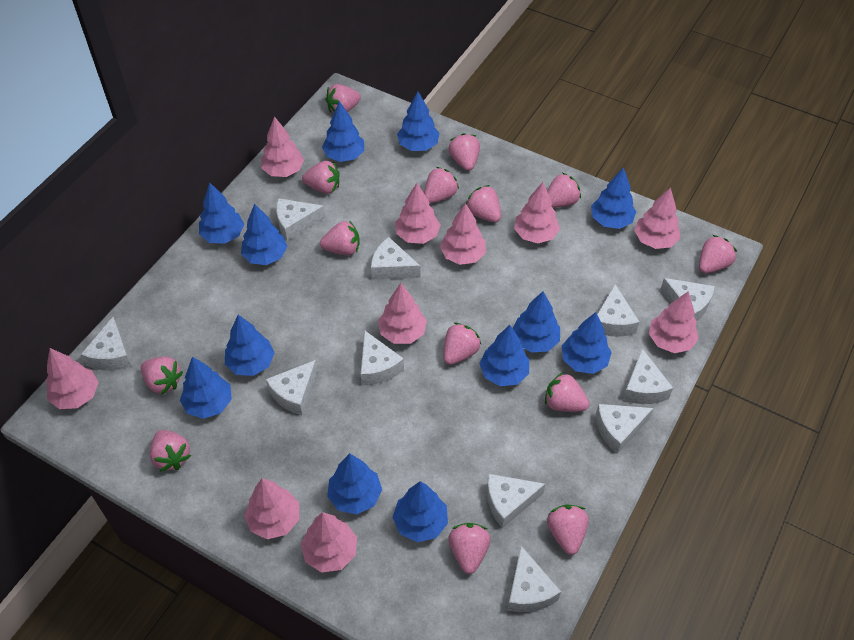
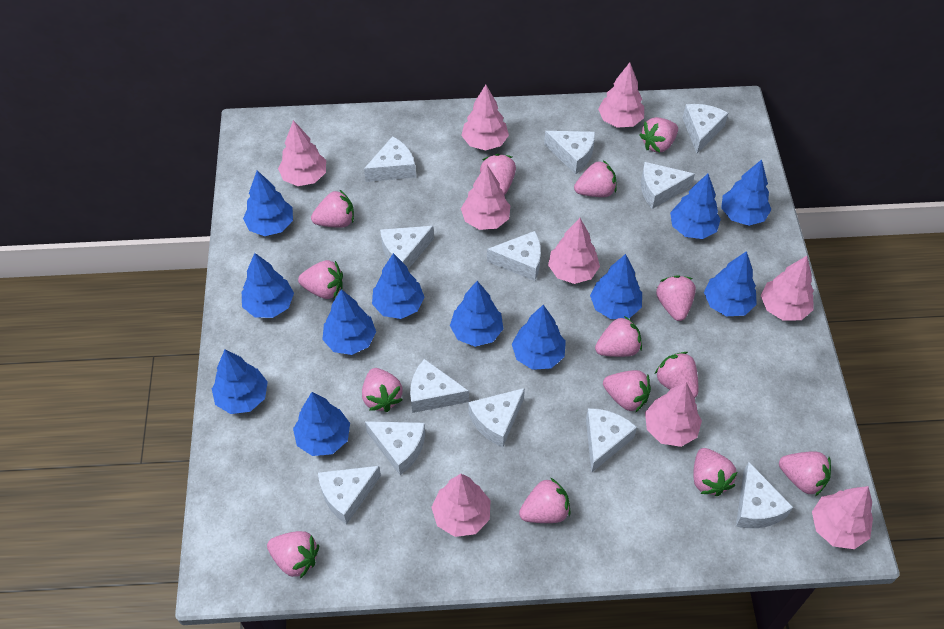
pink tree: 10 -> 9
white cheese: 11 -> 12

